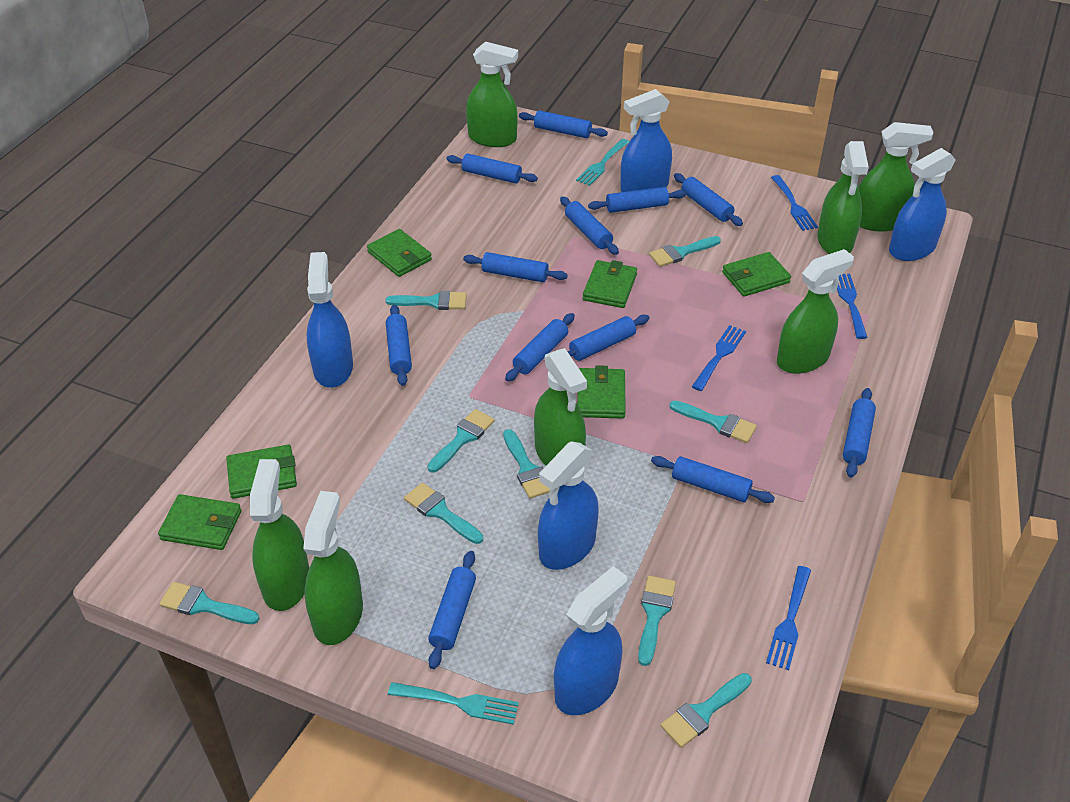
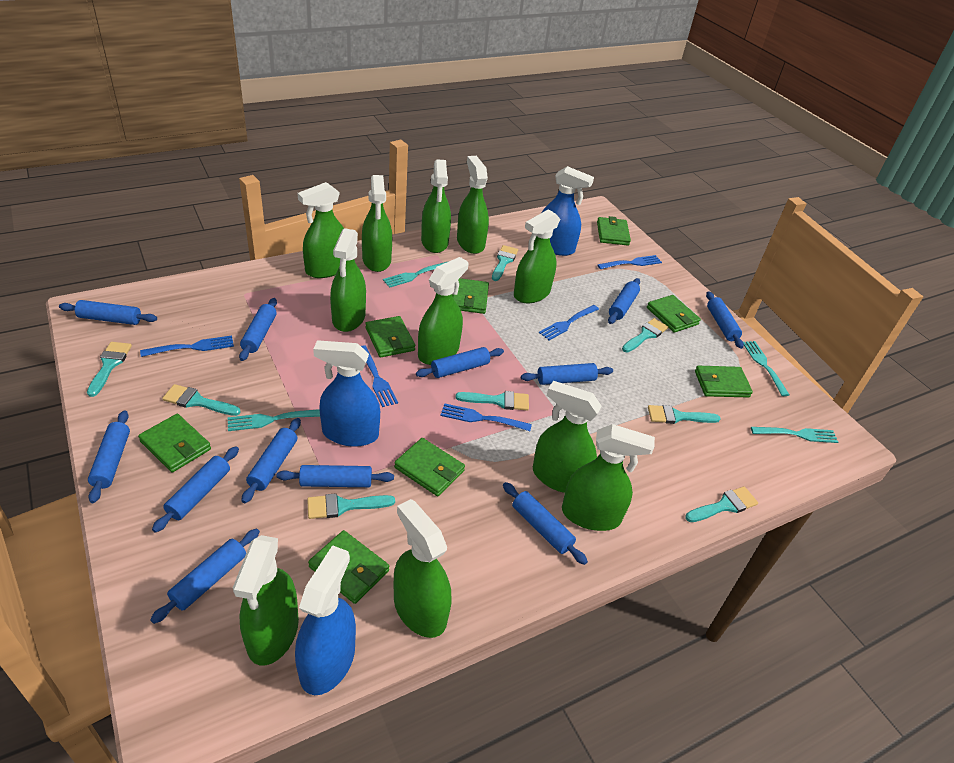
blue fork: 4 -> 5
blue spray bottle: 5 -> 3
green spray bottle: 7 -> 11
green wallet: 6 -> 8
turquoise brush: 9 -> 8
turquoise fork: 2 -> 4

